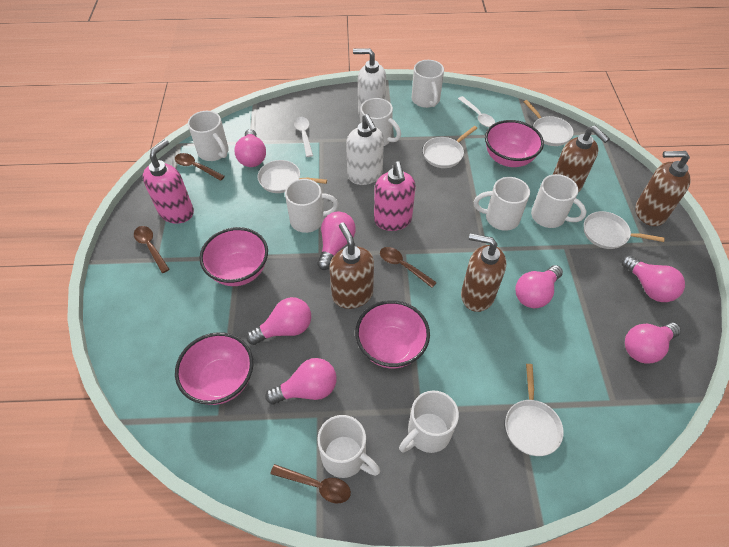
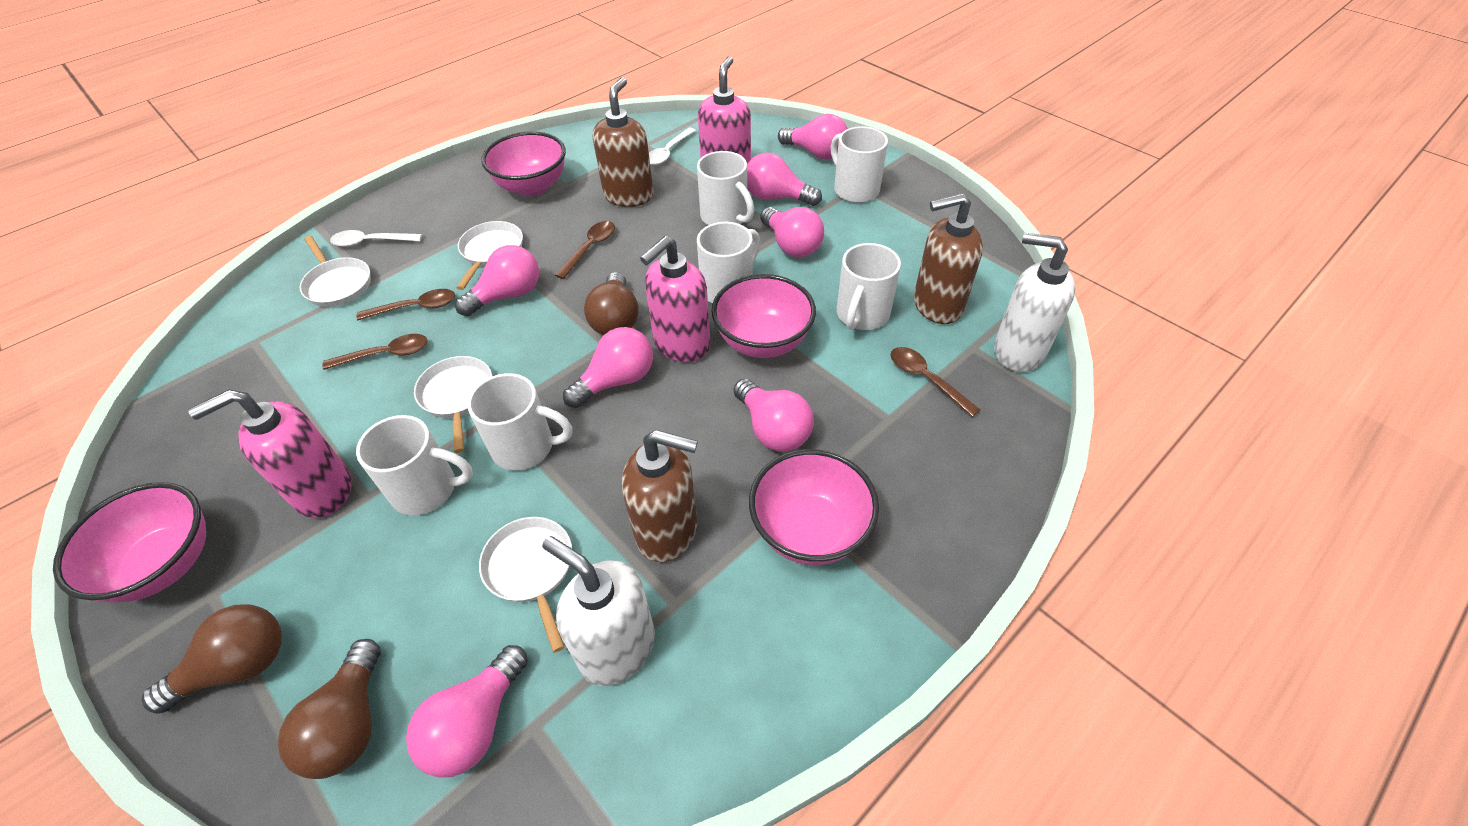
brown light bulb: 0 -> 3
brown soap dispenser: 4 -> 3
pink soap dispenser: 2 -> 3
white mug: 8 -> 6
white pan: 5 -> 4

